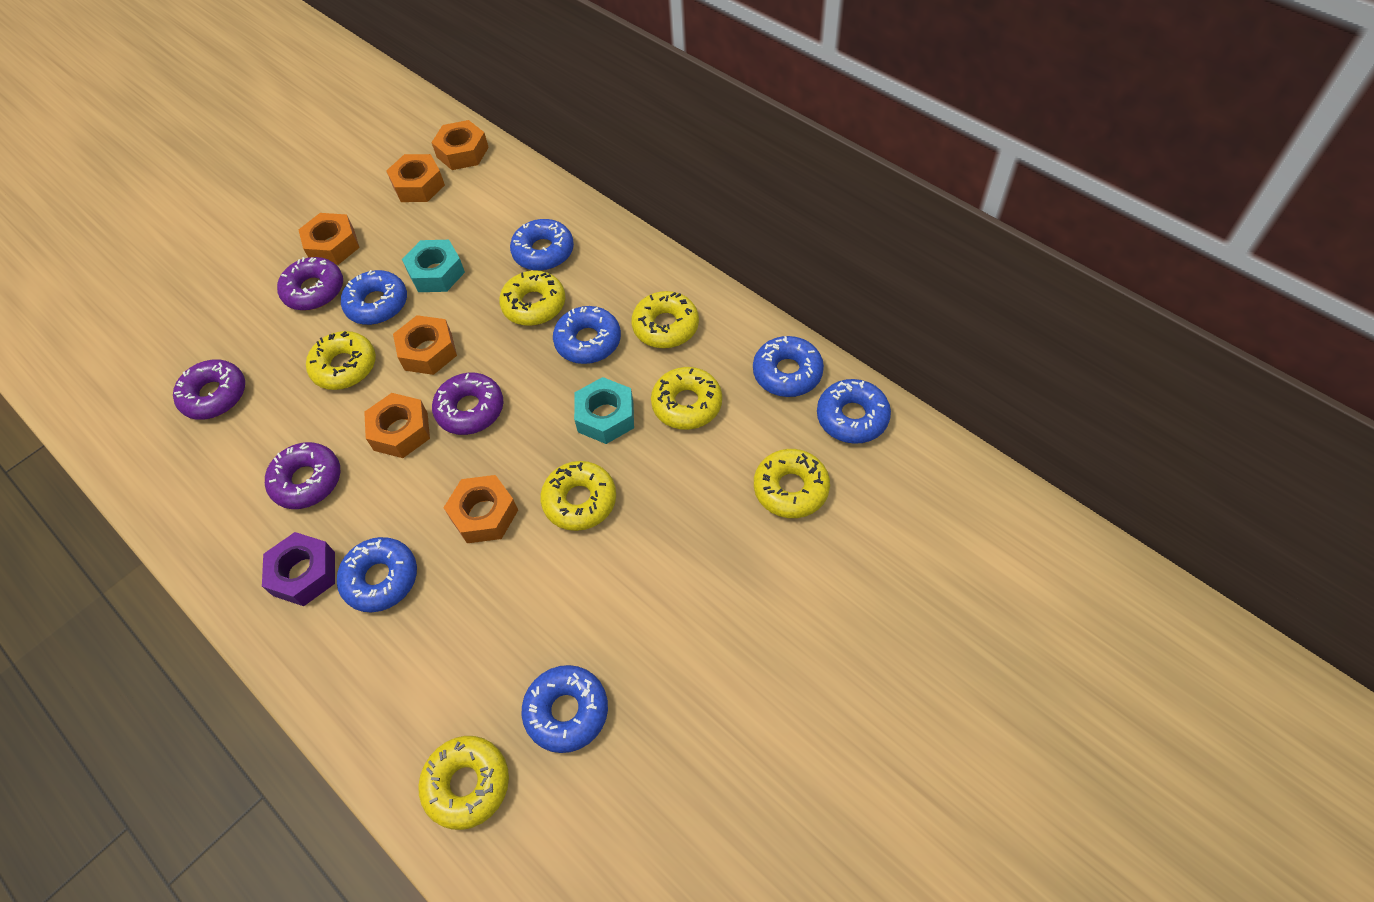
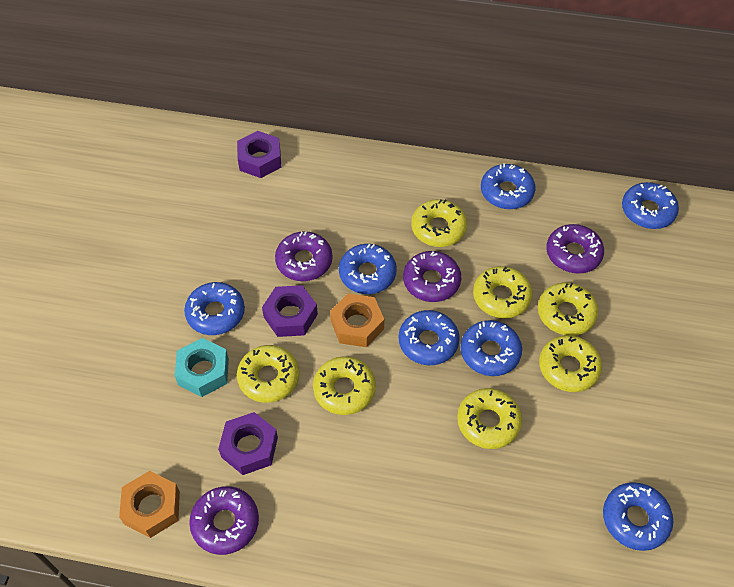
orange nut: 6 -> 2
purple nut: 1 -> 3
turquoise nut: 2 -> 1

